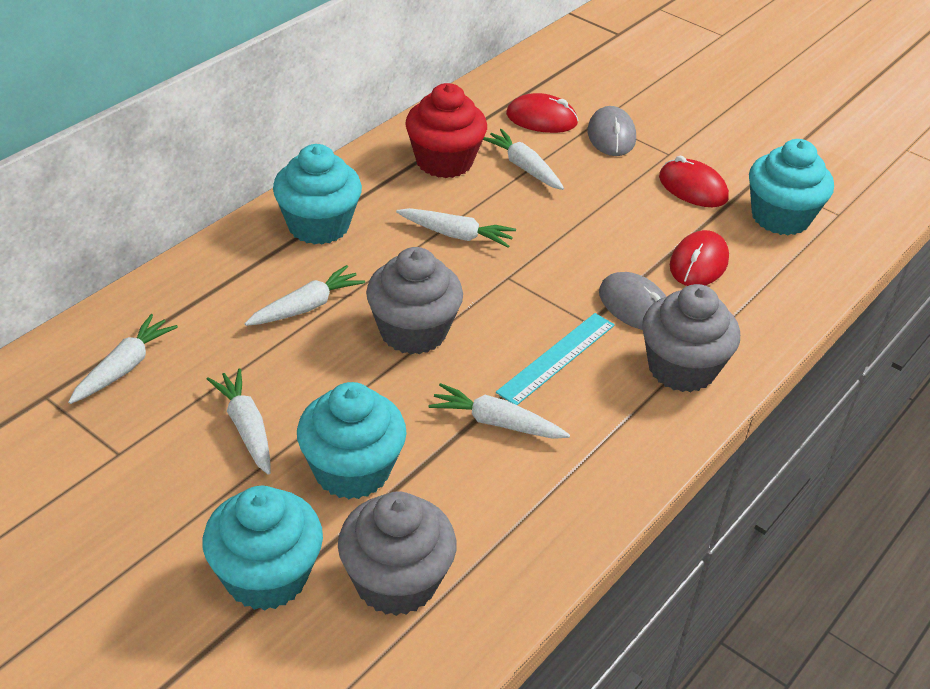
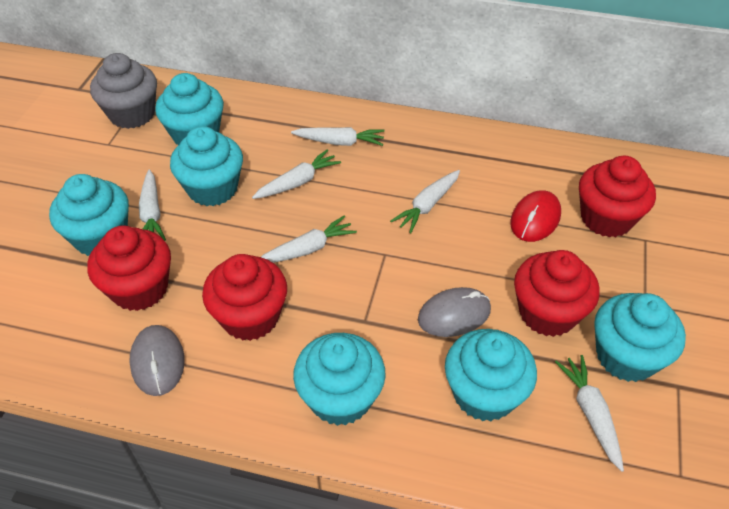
grey cupcake: 3 -> 1
red cupcake: 1 -> 4
red mouse: 3 -> 1
turquoise cupcake: 4 -> 6
turquoise ruler: 1 -> 0

